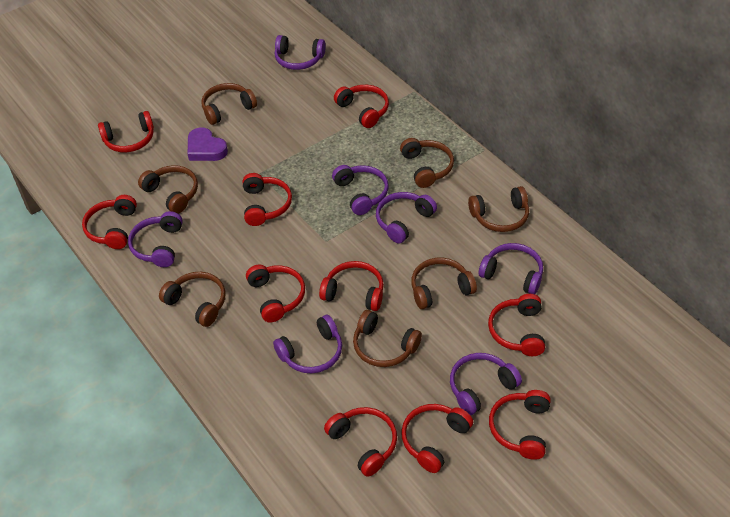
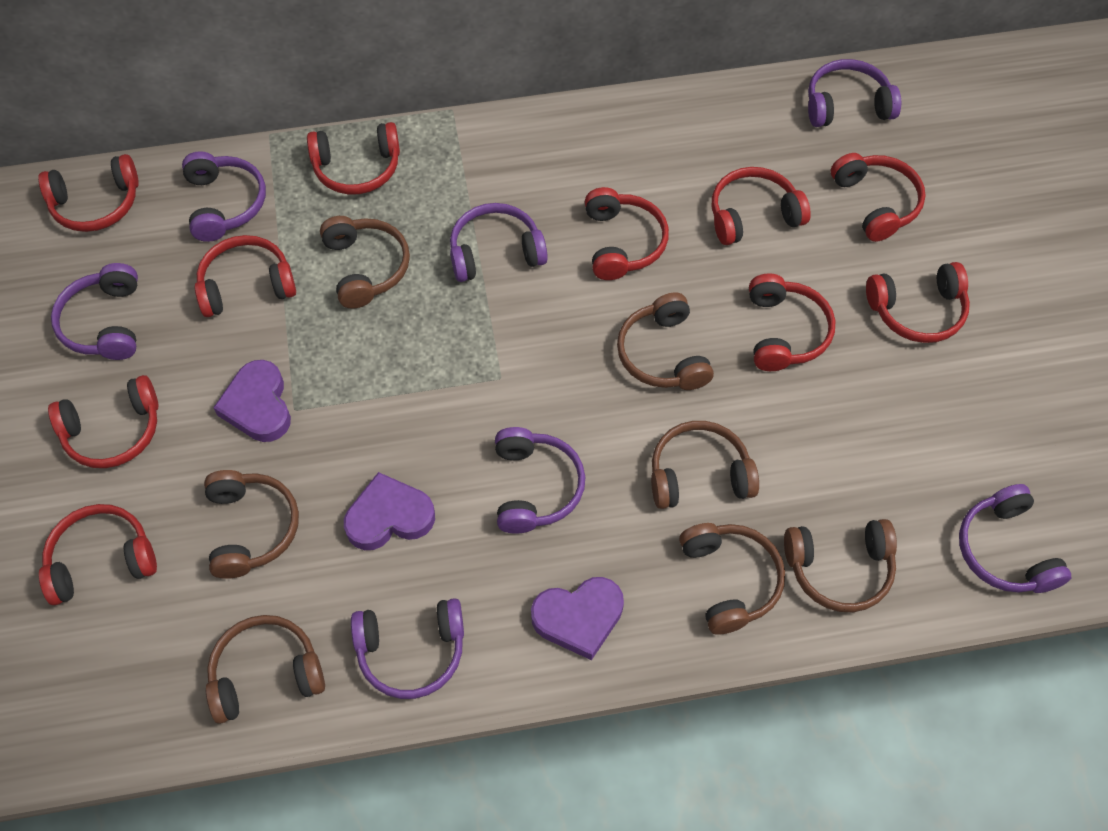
purple heart: 1 -> 3

